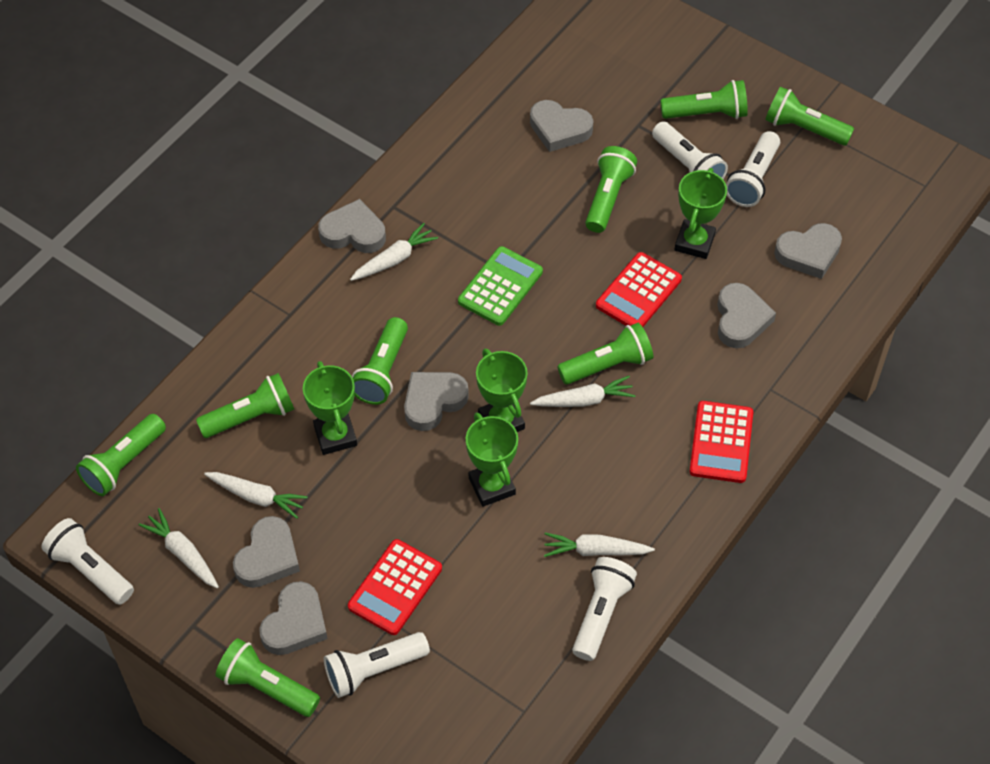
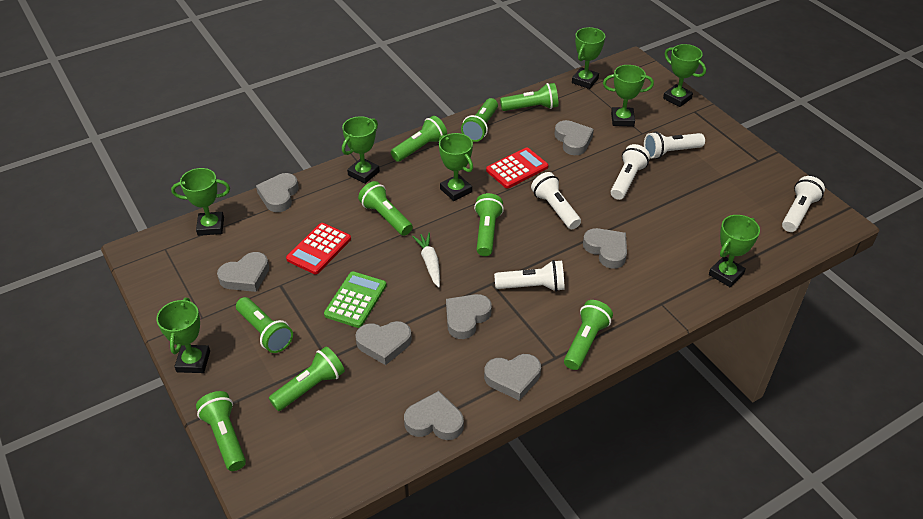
green flashlight: 8 -> 9
green trophy: 4 -> 8
grey heart: 7 -> 8
red calculator: 3 -> 2
white carrot: 5 -> 1

